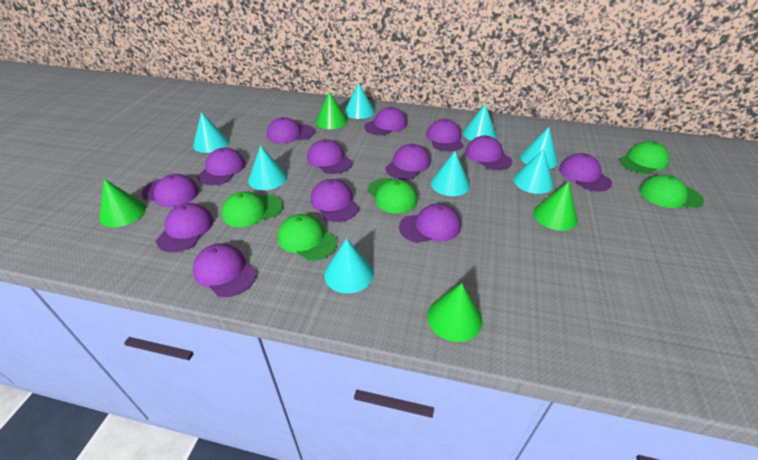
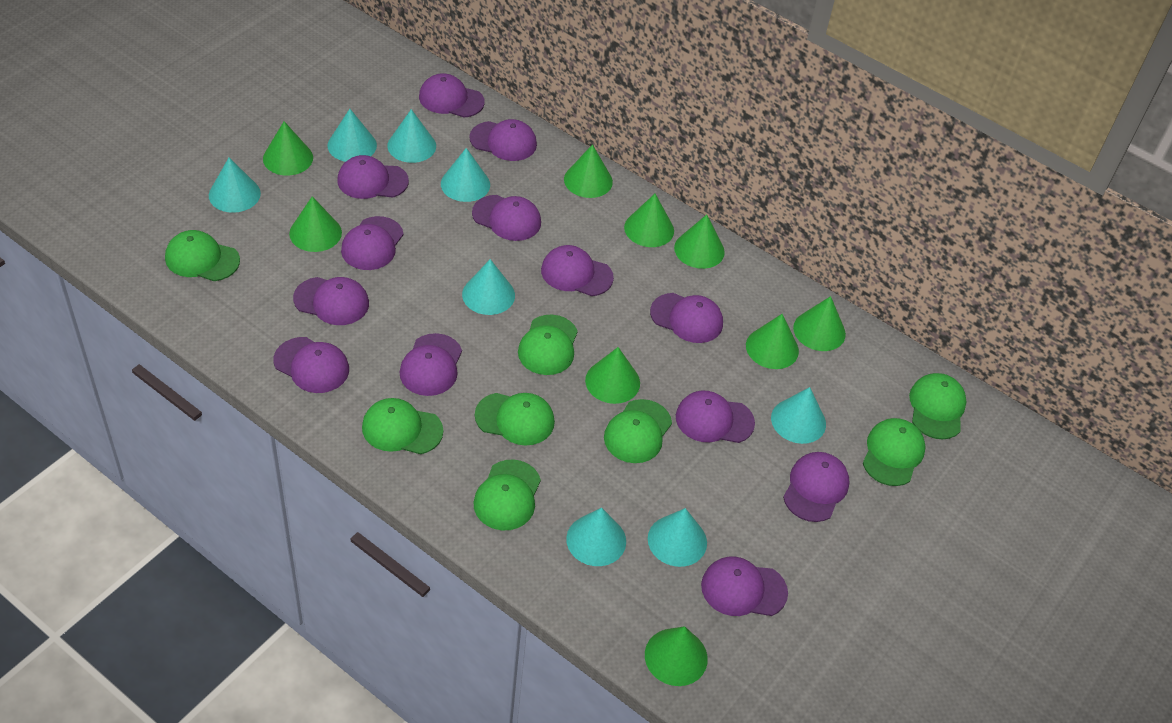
green cap: 5 -> 8
green cone: 4 -> 9

